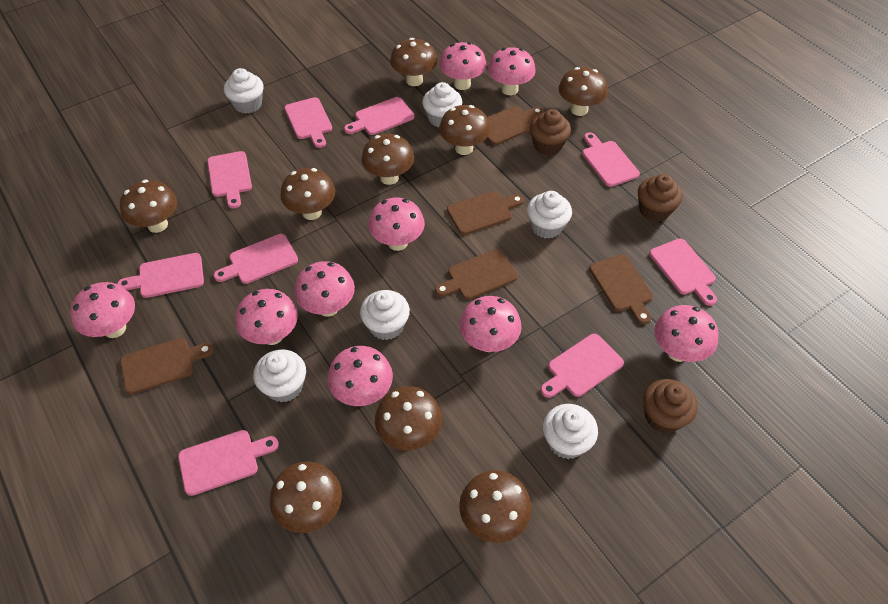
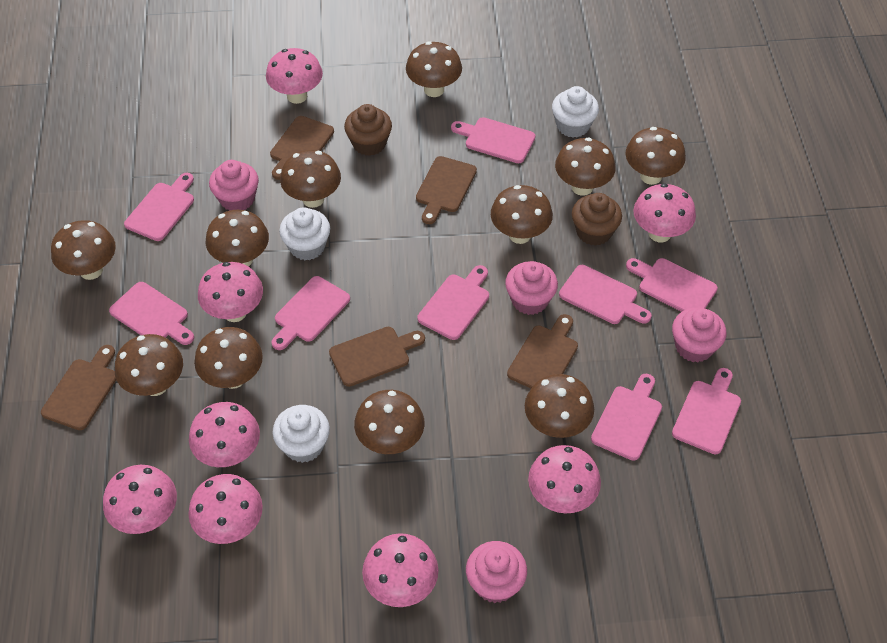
brown cupcake: 3 -> 2
brown mushroom: 9 -> 11
pink cupcake: 0 -> 4
pink mushroom: 9 -> 8
white cupcake: 6 -> 3

